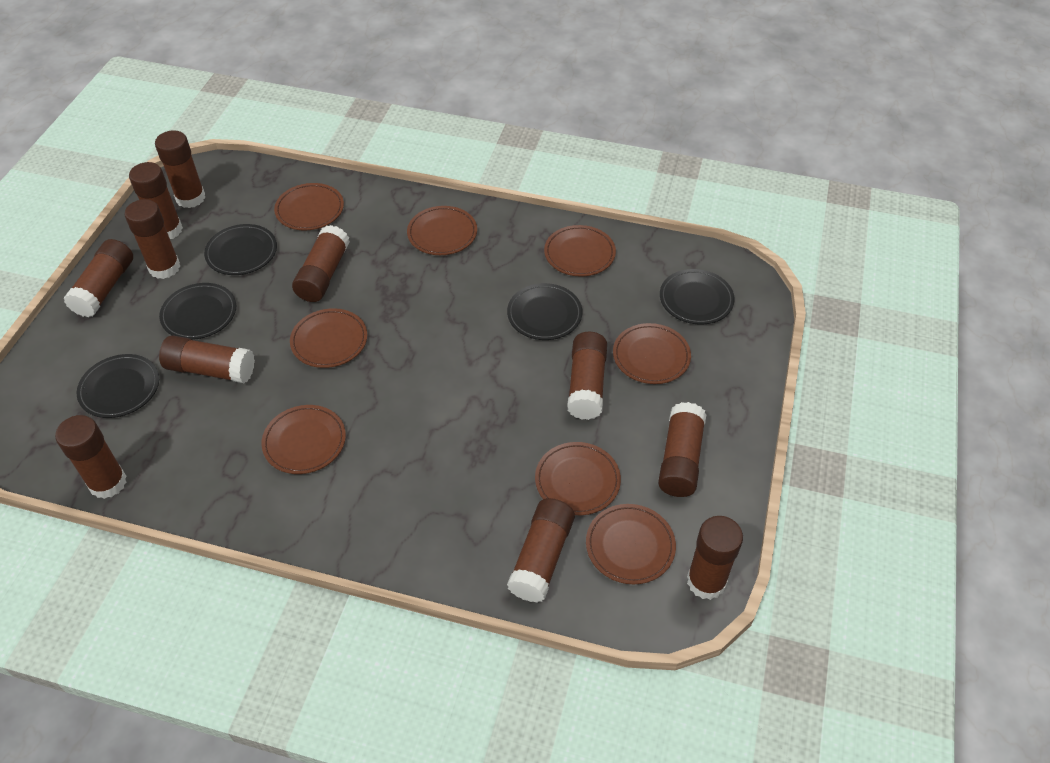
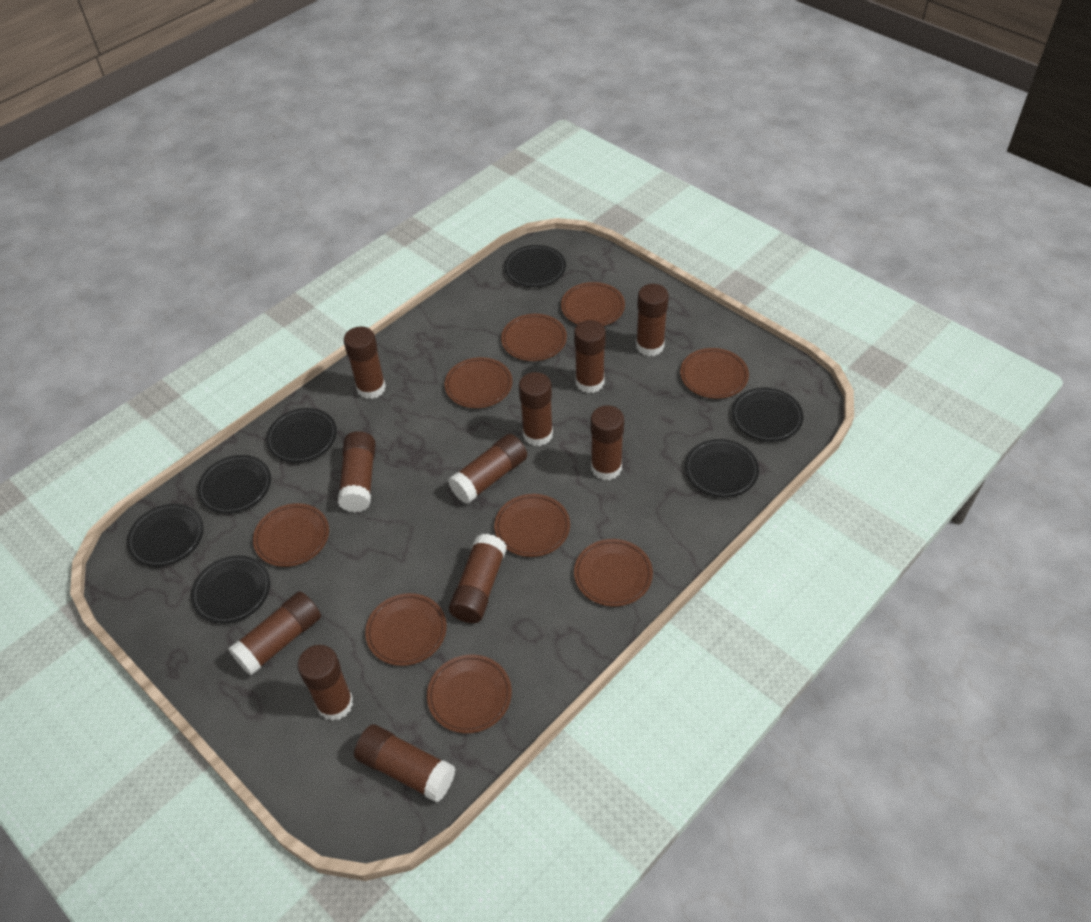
black plate: 5 -> 7
brown plate: 8 -> 9

